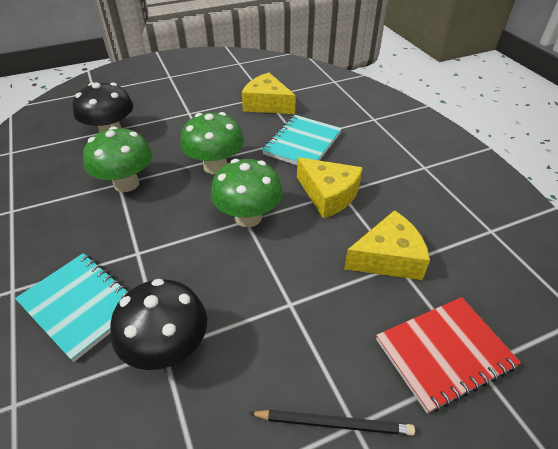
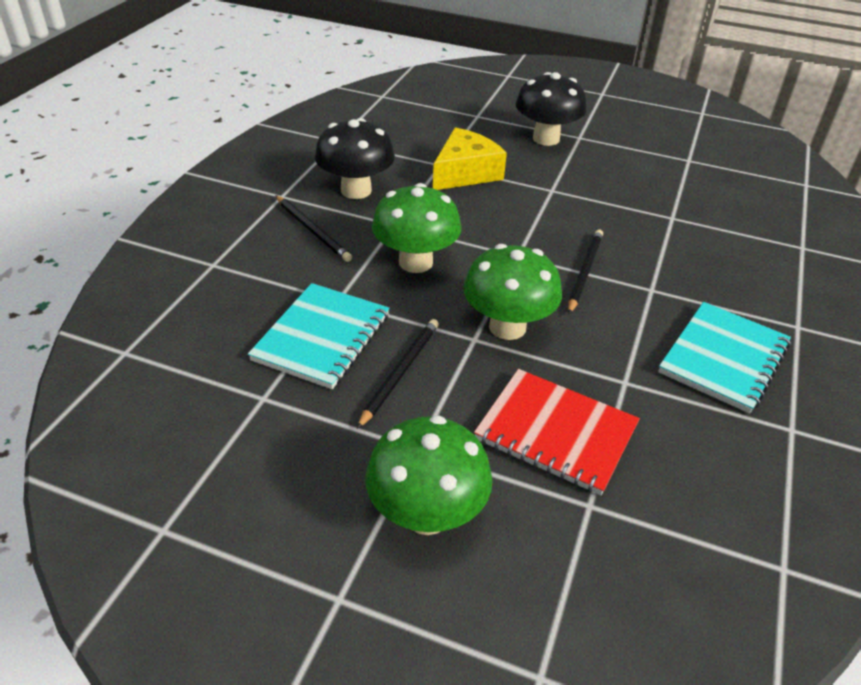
black pencil: 1 -> 3
yellow cheese: 3 -> 1

